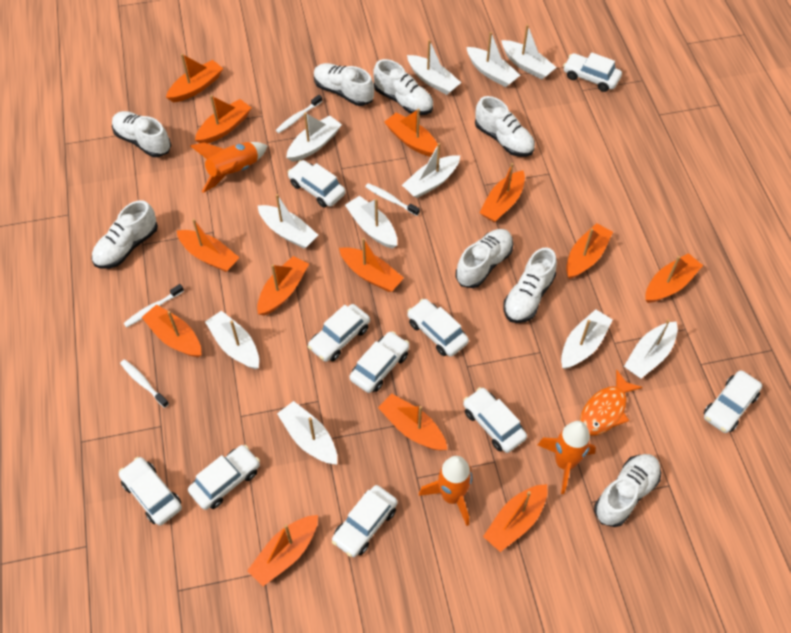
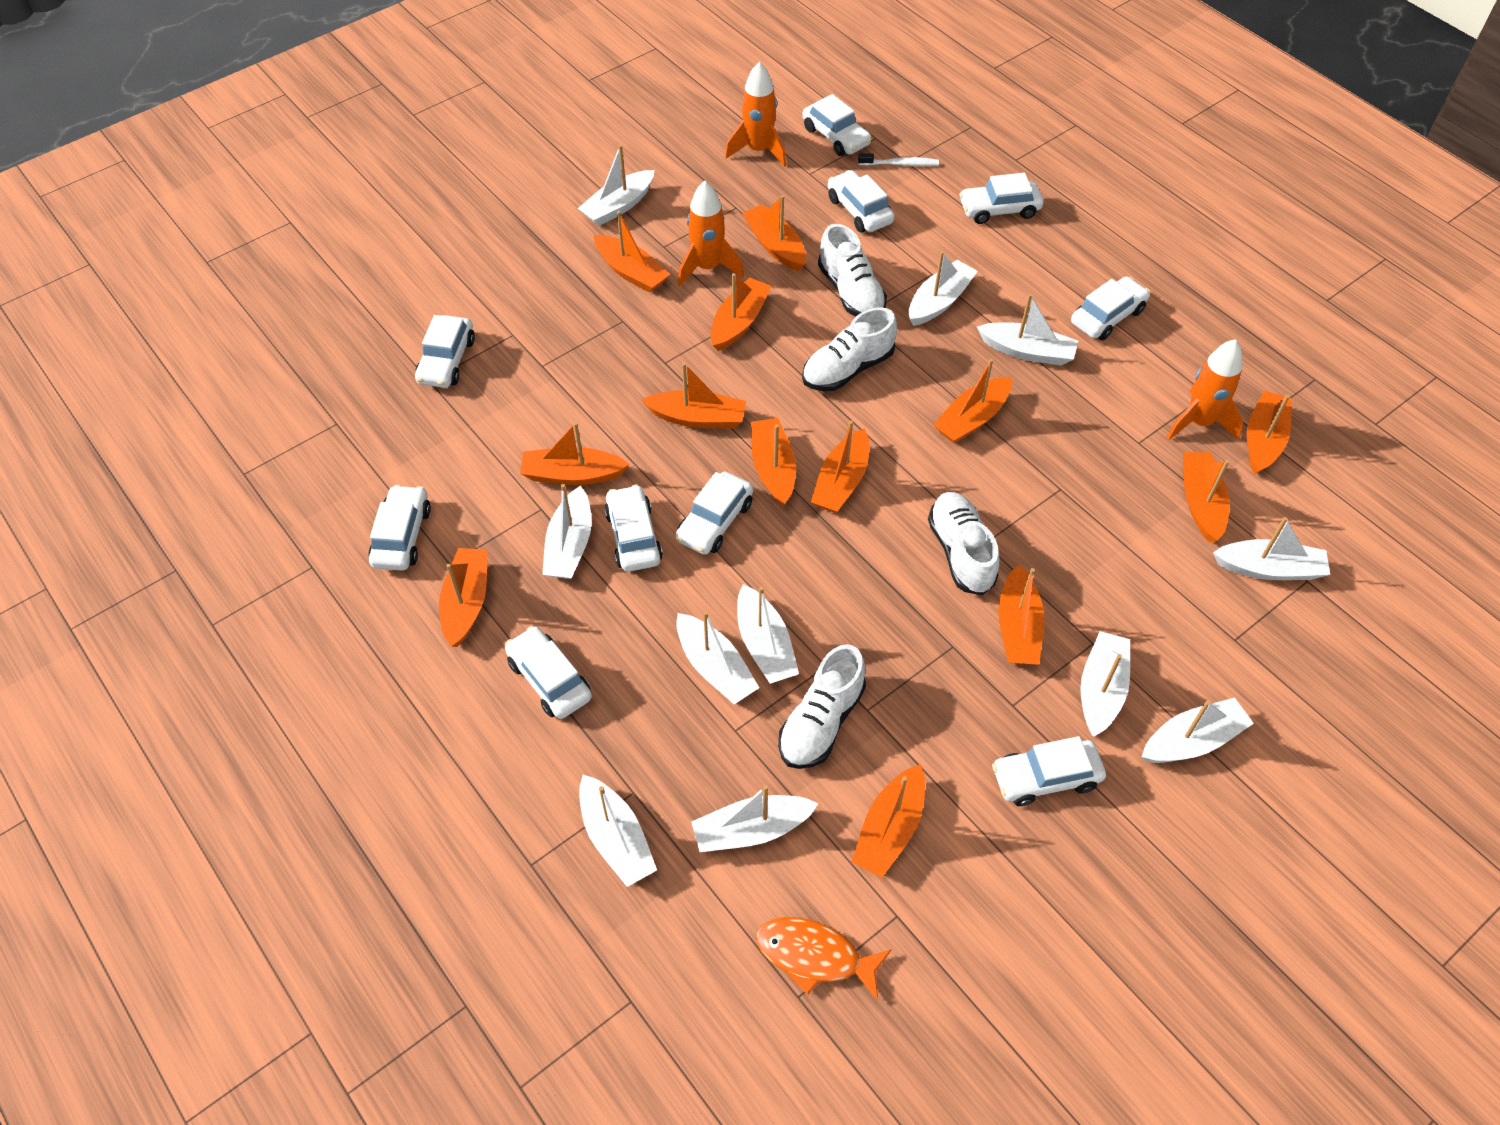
white shoe: 8 -> 4
white toothbrush: 4 -> 1

